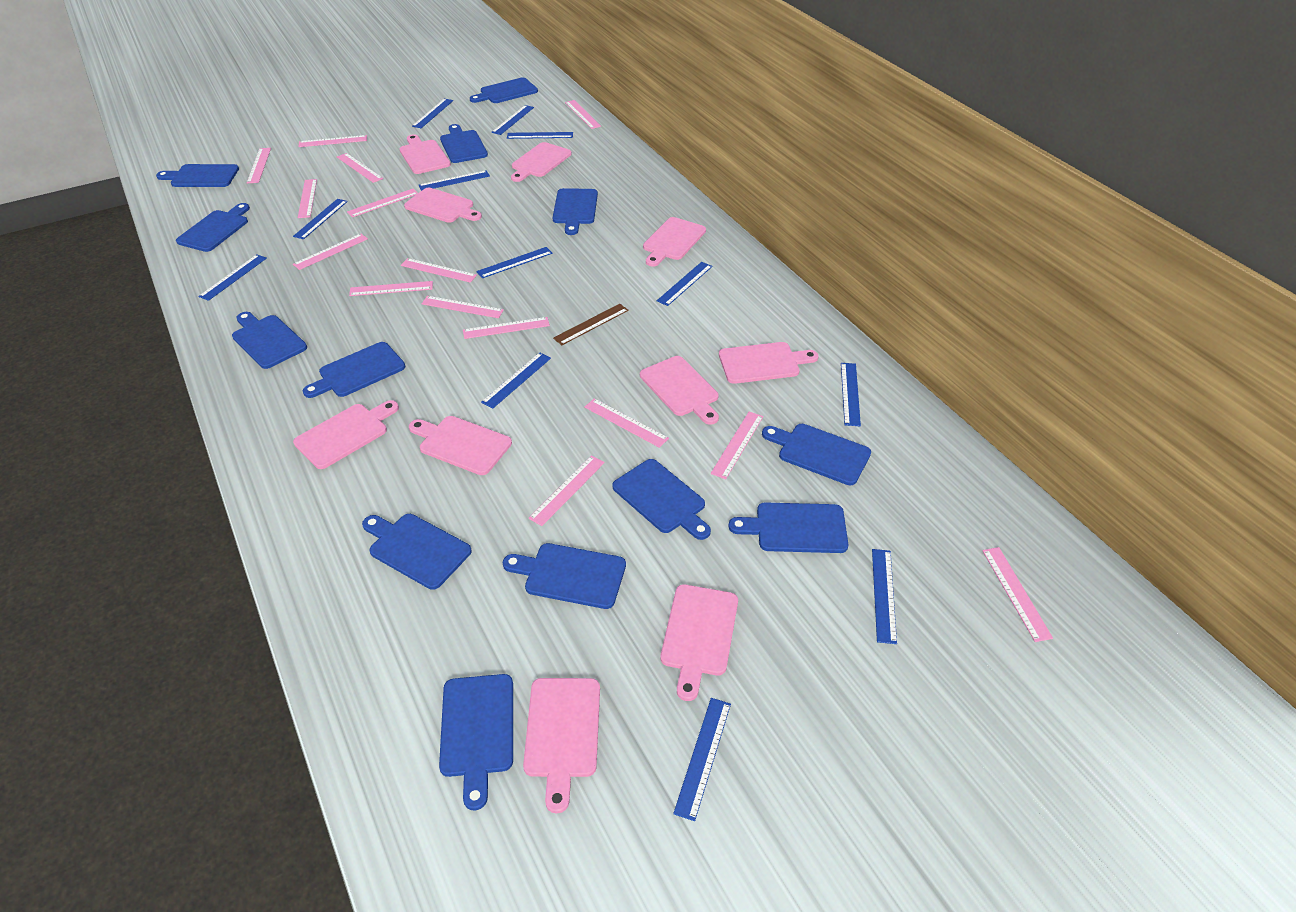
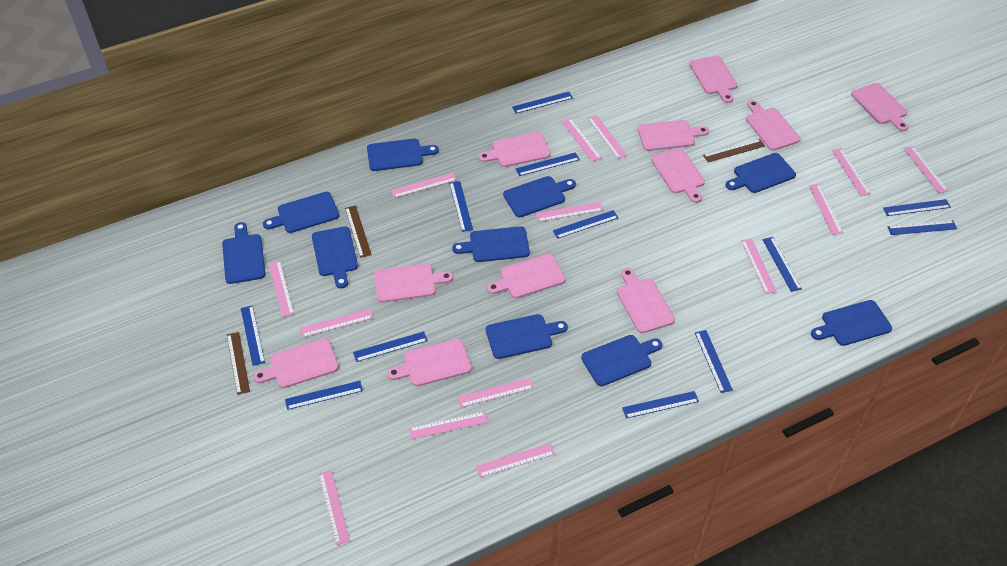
blue cutting board: 13 -> 10
brown ruler: 1 -> 3
pink cutting board: 10 -> 11
pink ruler: 15 -> 14

